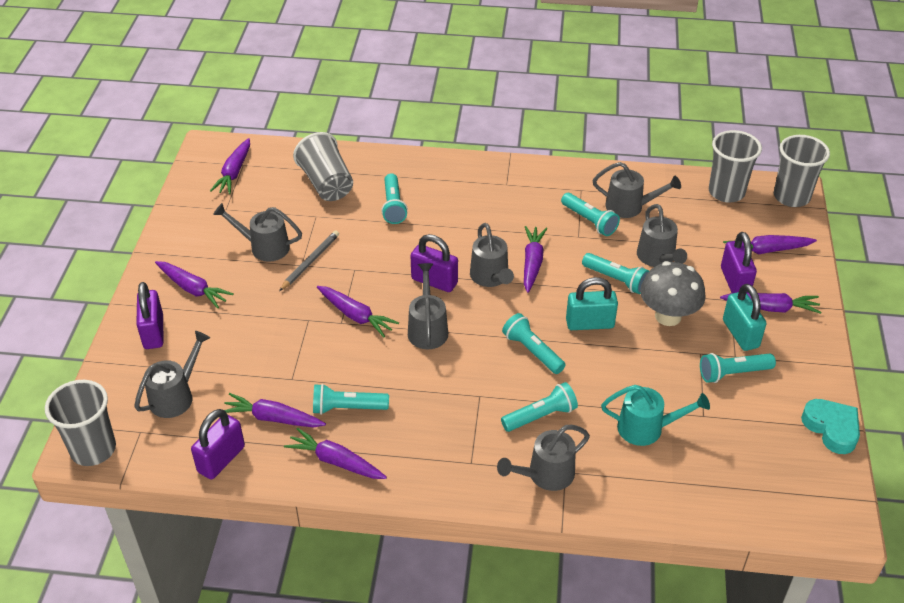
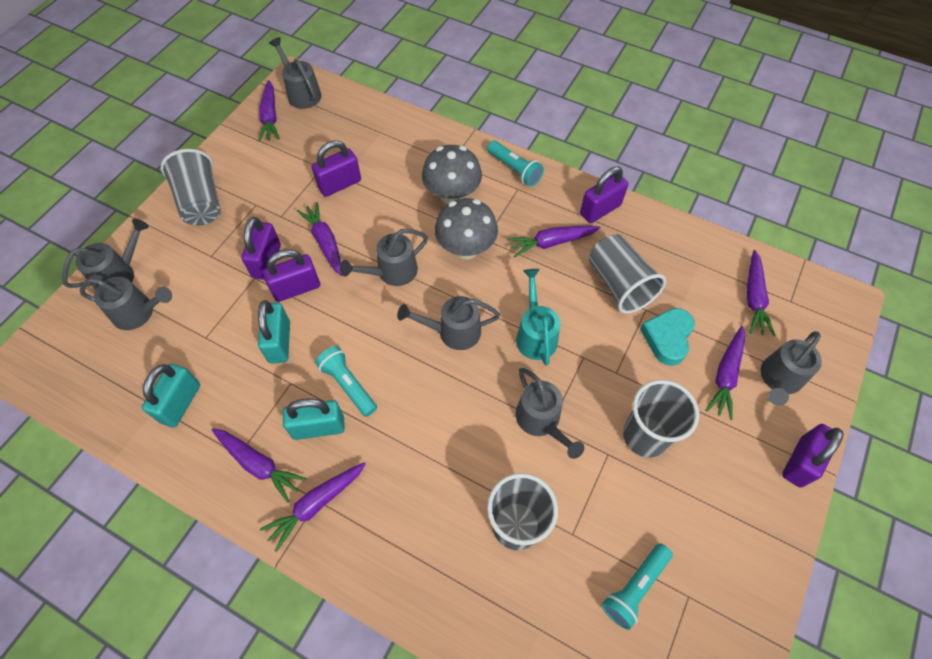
grey mushroom: 1 -> 2
grey pencil: 1 -> 0
purple carrot: 8 -> 7
purple padlock: 4 -> 5
turquoise flashlight: 7 -> 3
turquoise padlock: 2 -> 3

